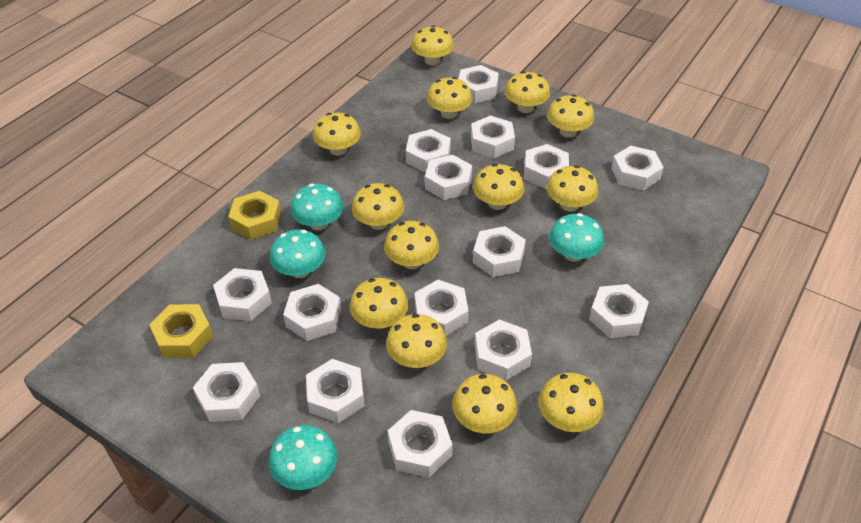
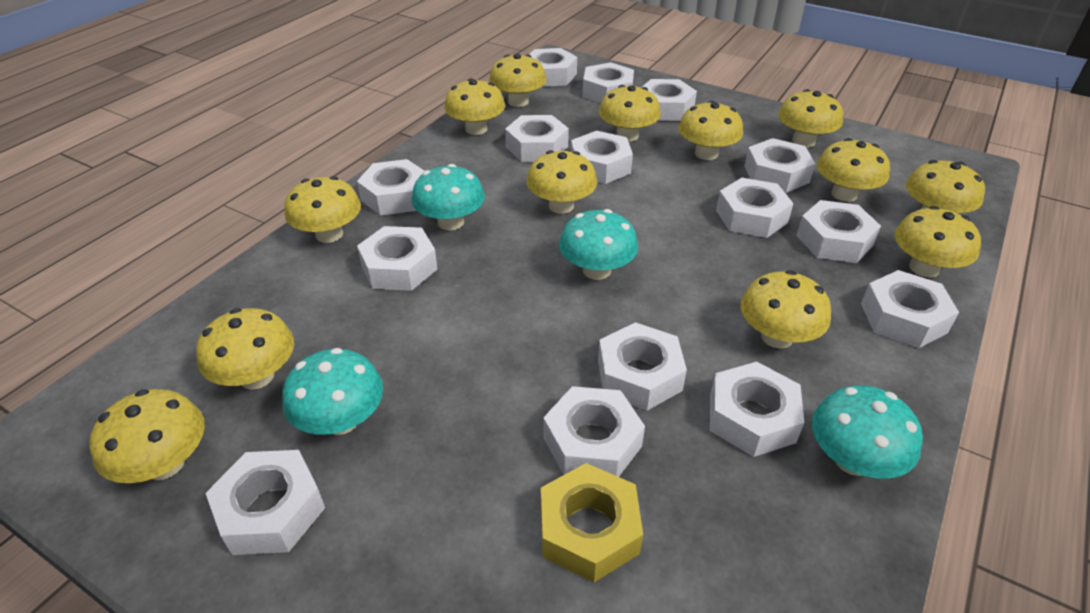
yellow nut: 2 -> 1

